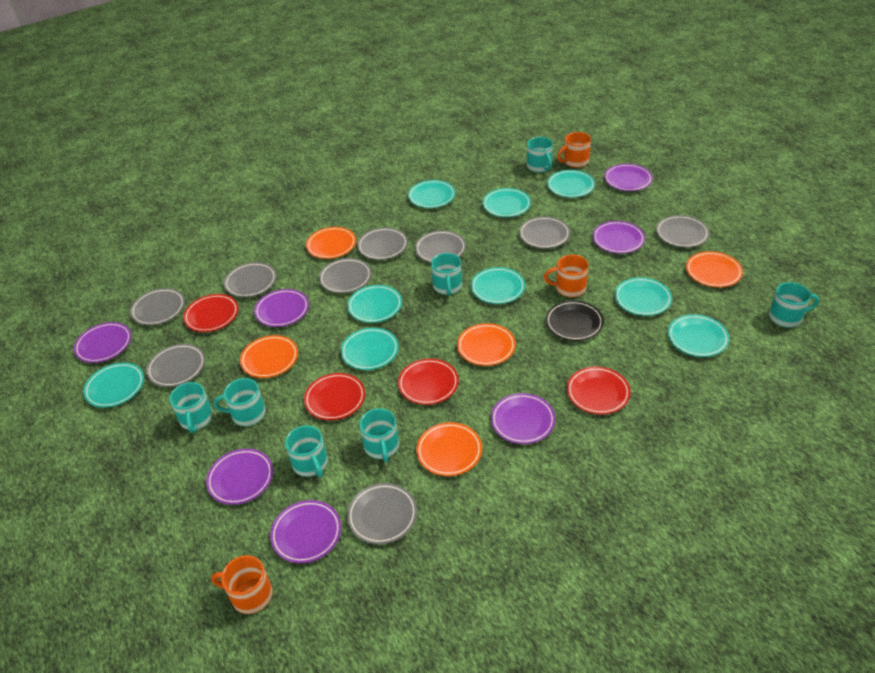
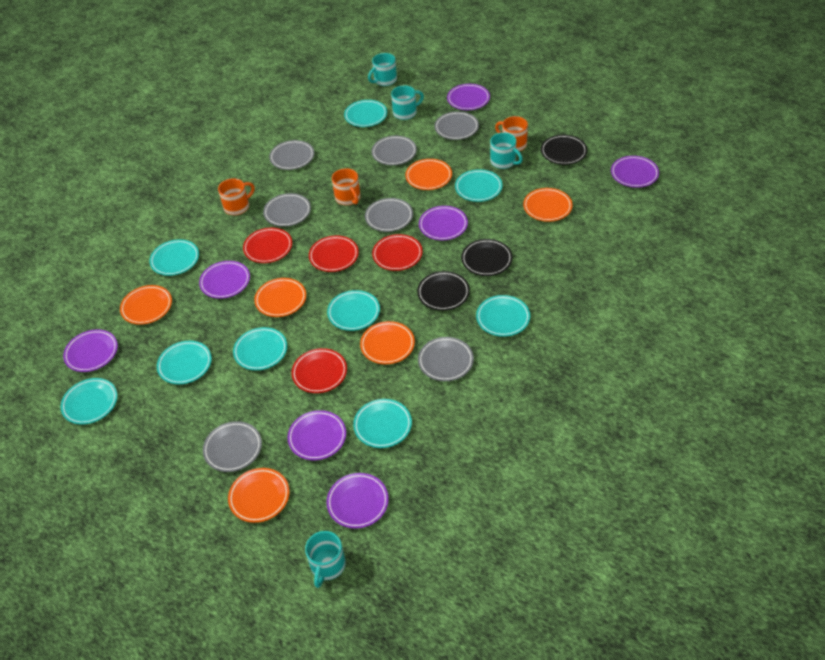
black plate: 1 -> 3
grey plate: 9 -> 7
orange plate: 5 -> 6
turquoise mug: 7 -> 4

